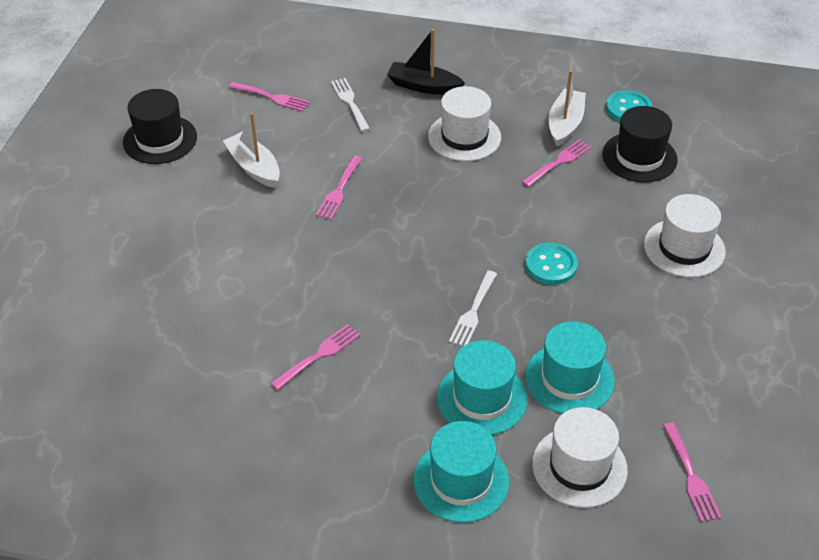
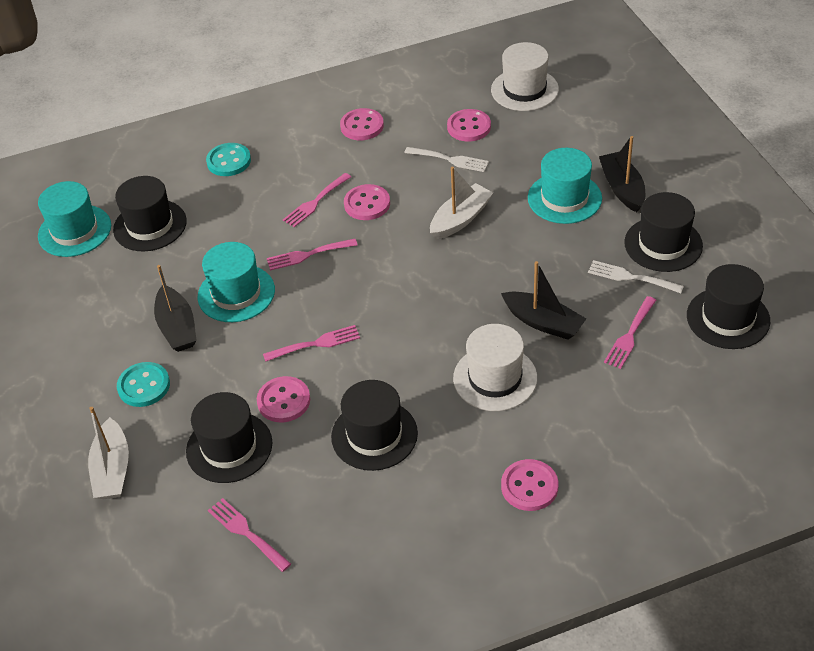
black boat: 1 -> 3
black hat: 2 -> 5
pink button: 0 -> 5
white hat: 3 -> 2

